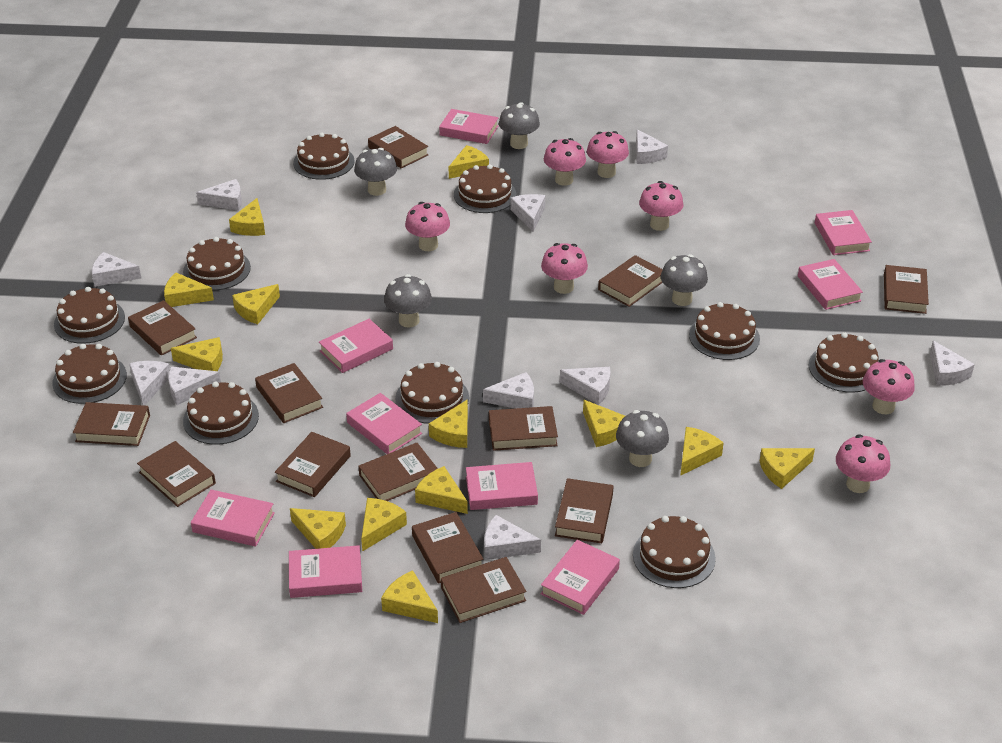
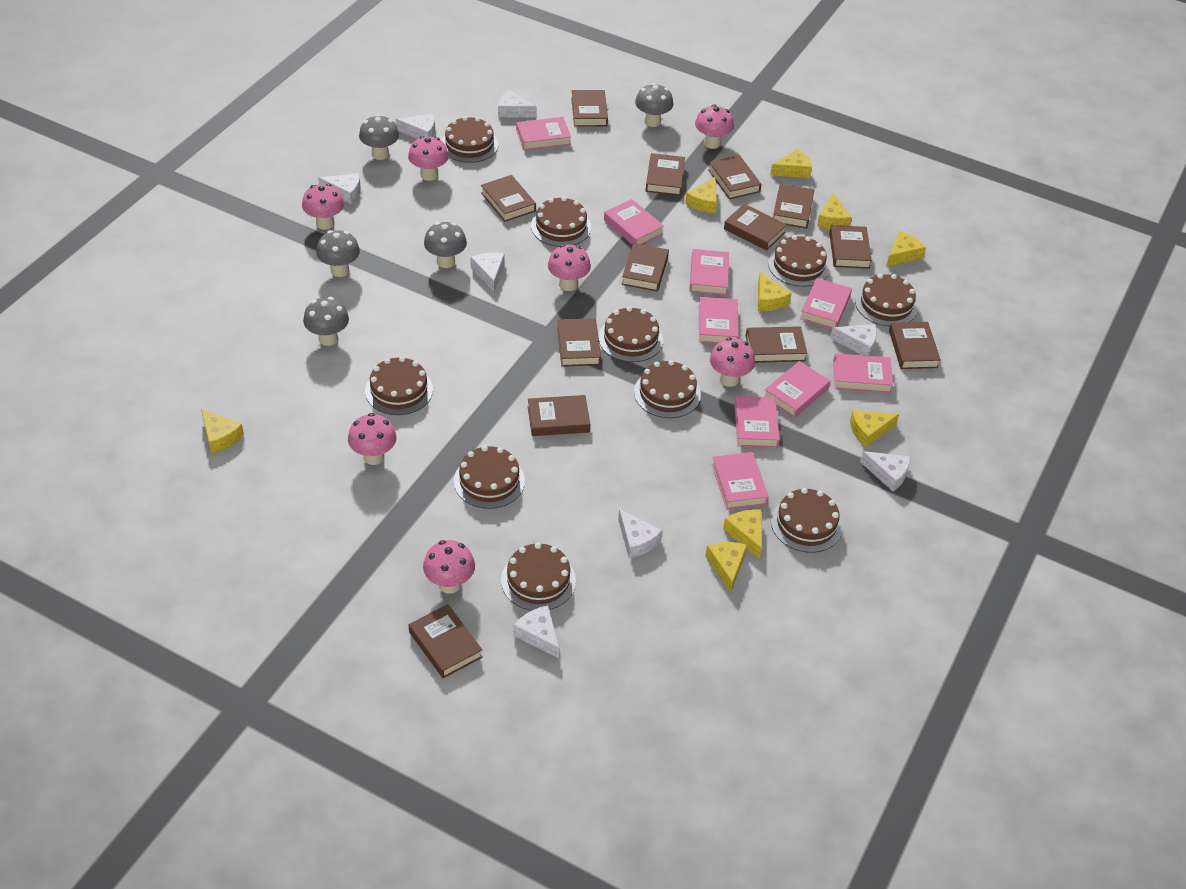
white cheese: 10 -> 8
yellow cheese: 13 -> 9

